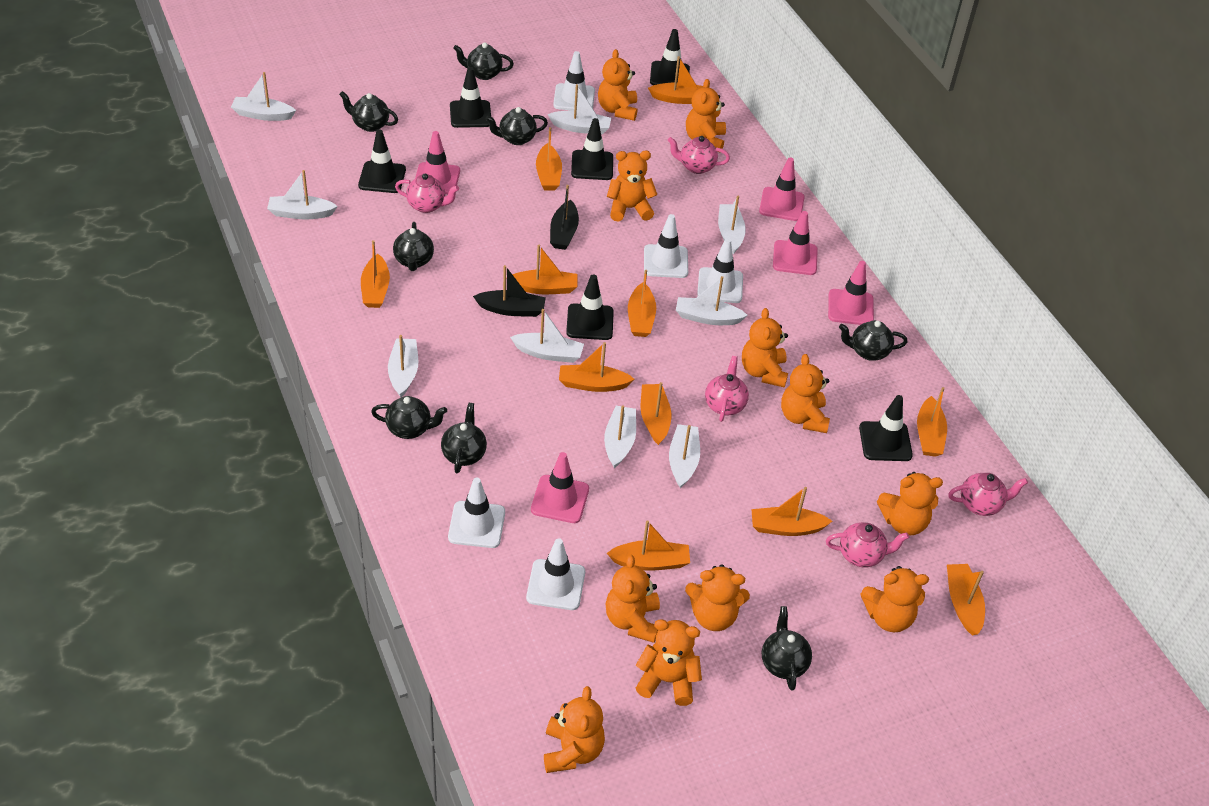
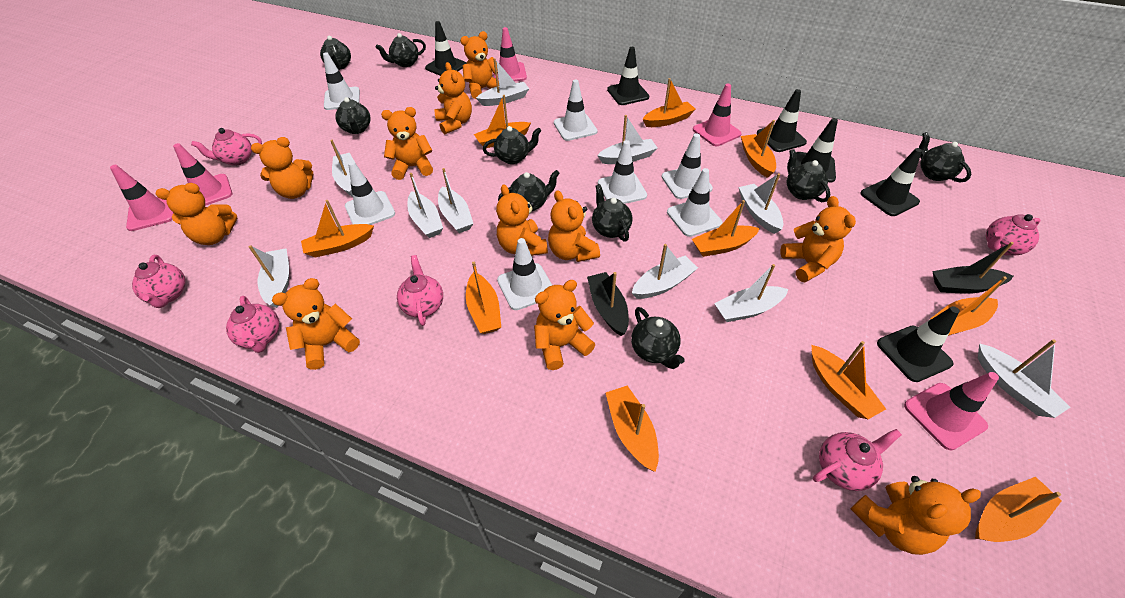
black teapot: 8 -> 9
orange boat: 11 -> 10
pink teapot: 5 -> 6
white boat: 9 -> 10
white traffic cone: 5 -> 7

